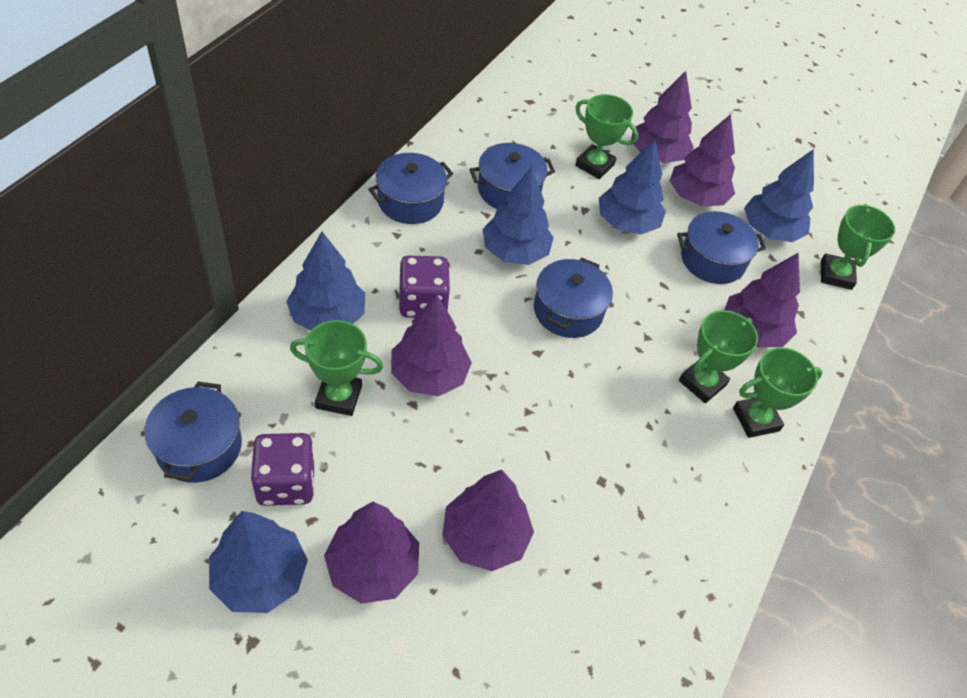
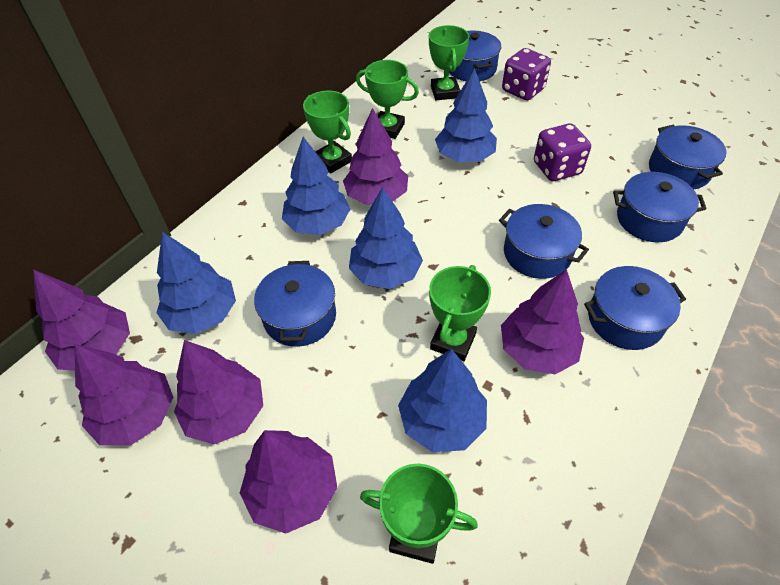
blue pot: 5 -> 6

